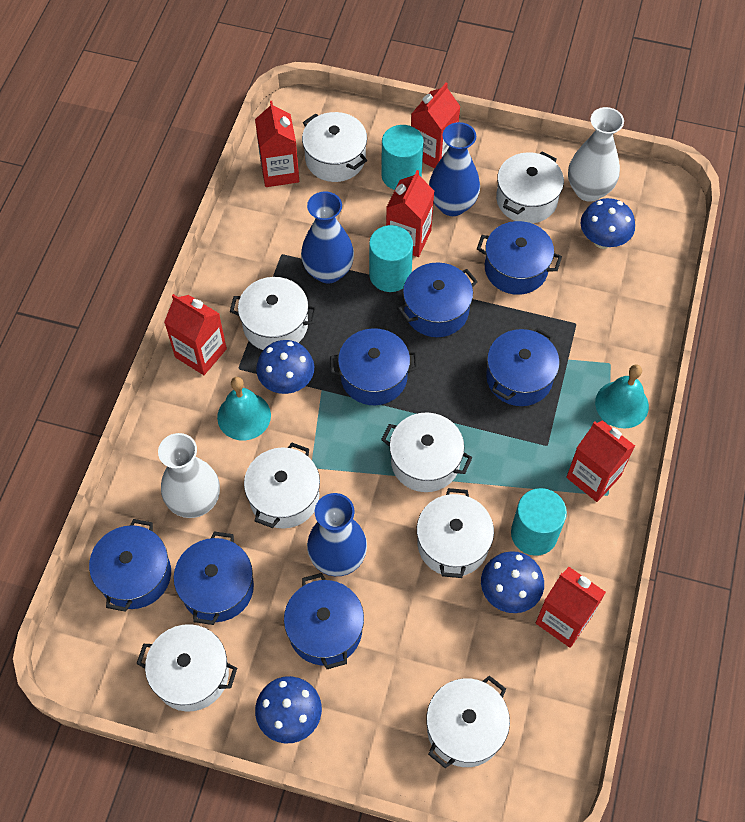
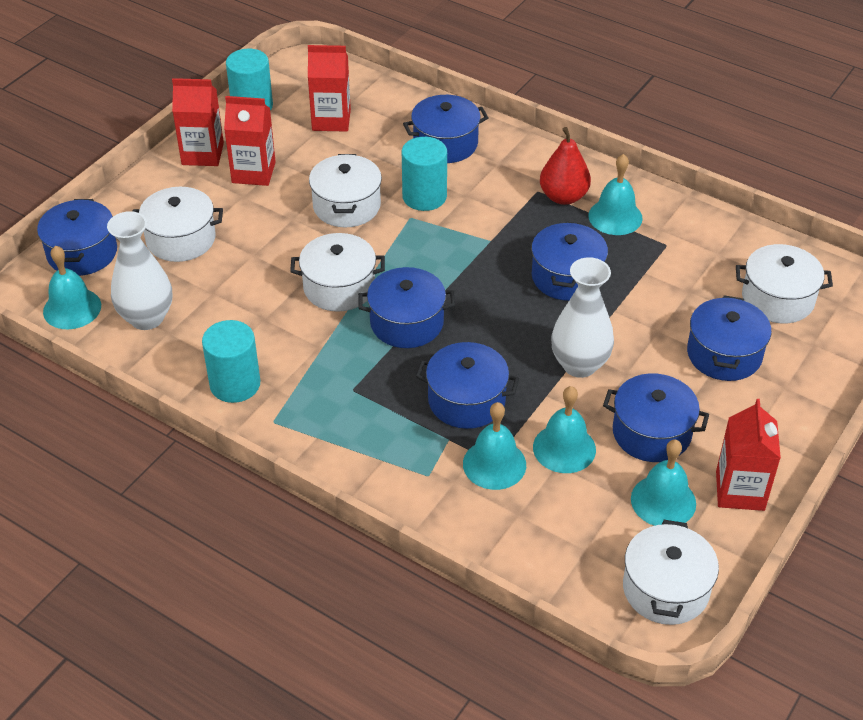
blue mushroom: 4 -> 0
blue vase: 3 -> 0
red carton: 6 -> 4
red pear: 0 -> 1
turquoise bell: 2 -> 5
white pot: 8 -> 5

